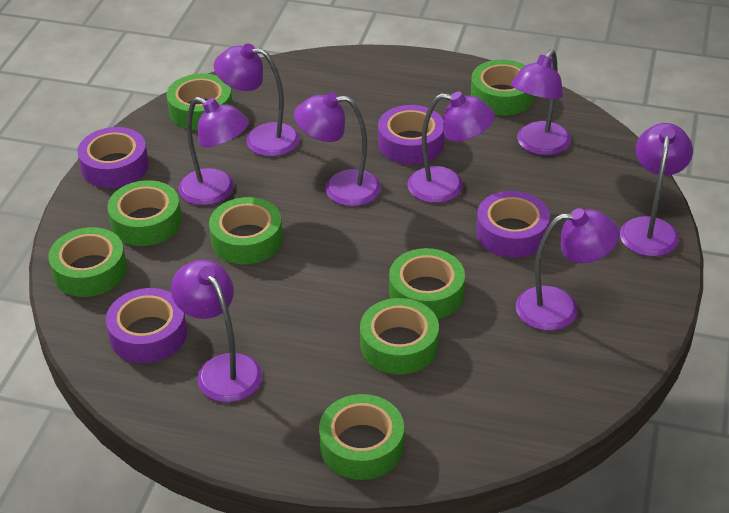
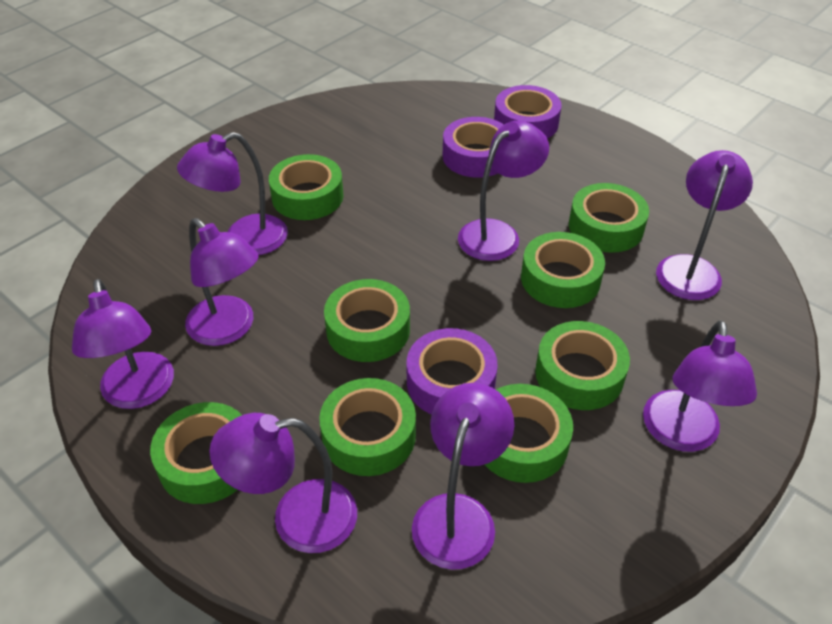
purple tape: 4 -> 3

